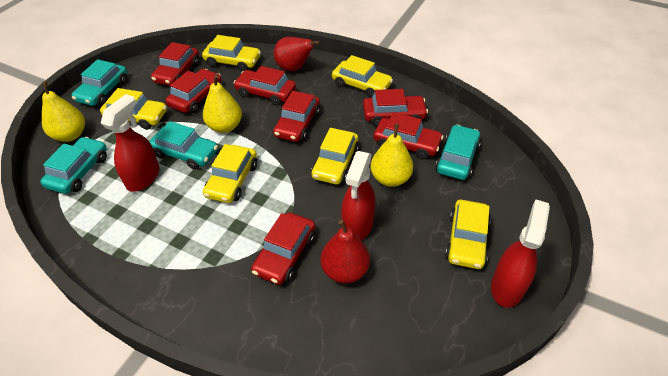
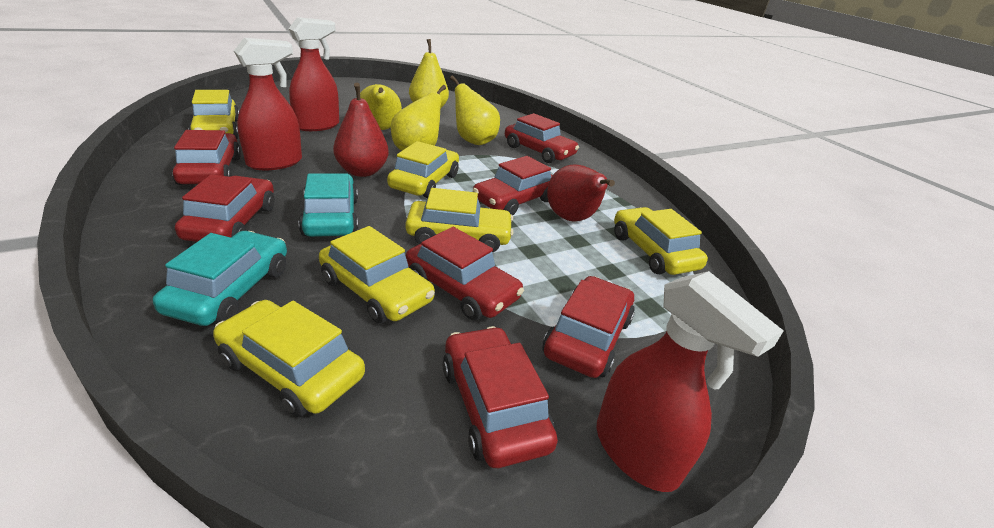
turquoise car: 4 -> 2
yellow pear: 3 -> 4

